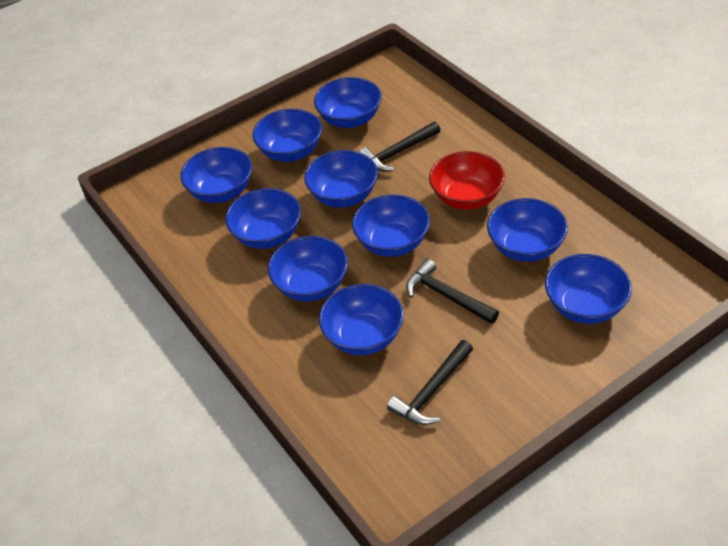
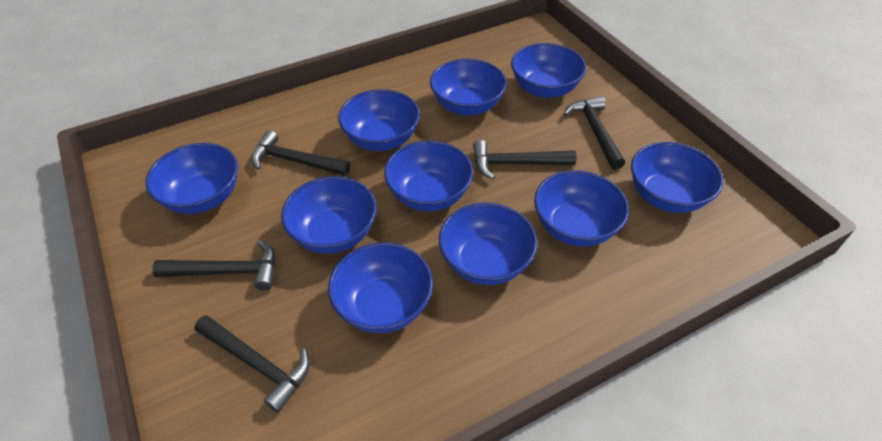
black hammer: 3 -> 5
red bowl: 1 -> 0

